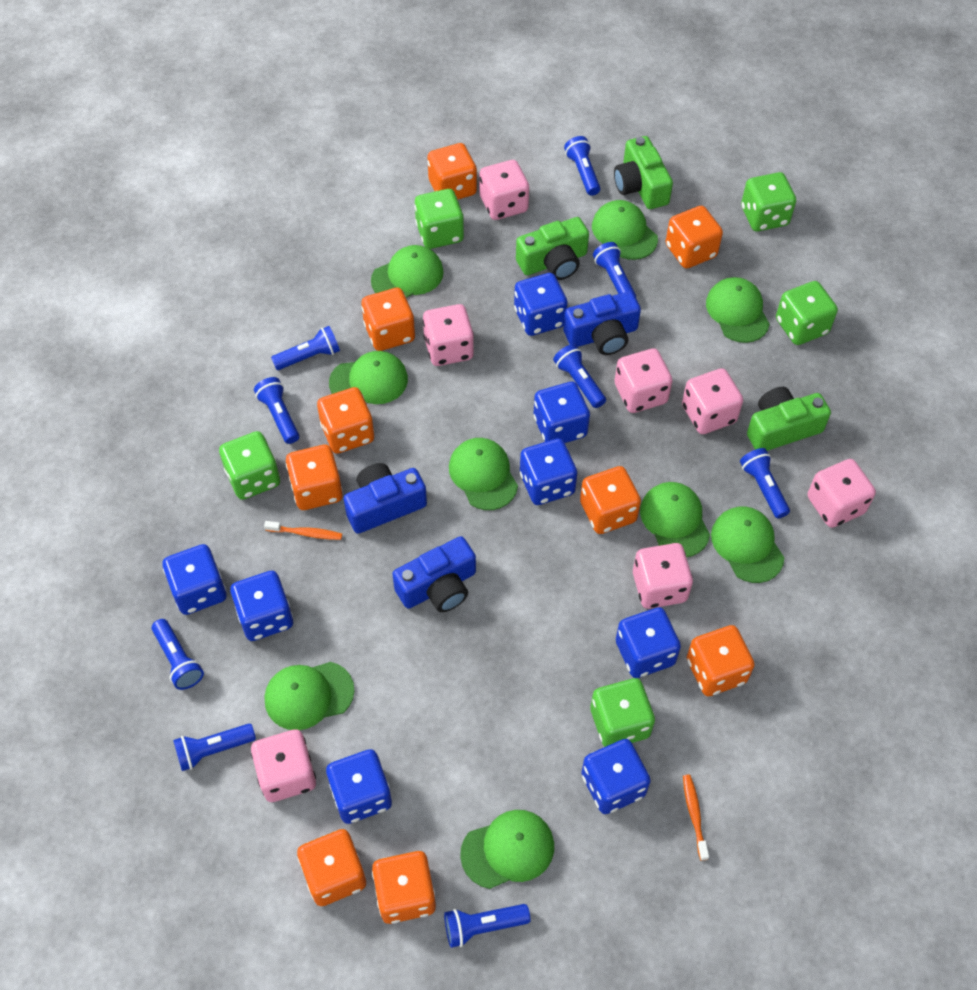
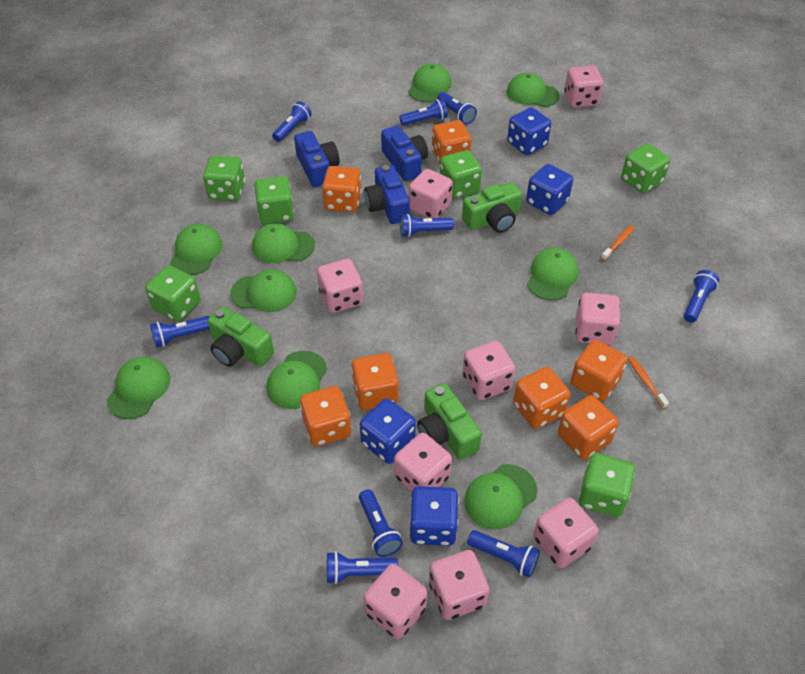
blue dice: 8 -> 4
green dice: 5 -> 6
orange dice: 9 -> 7
pink dice: 7 -> 9

